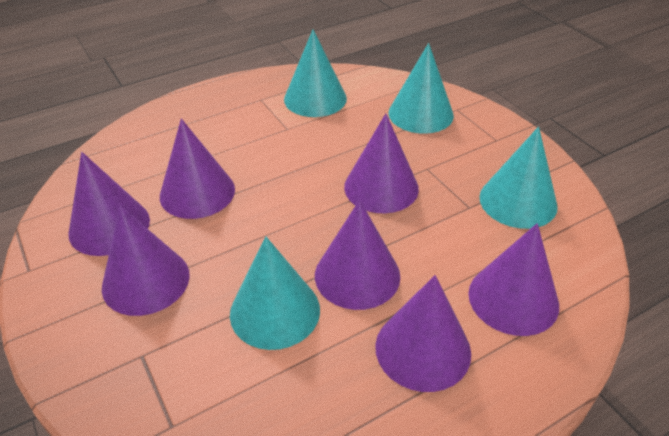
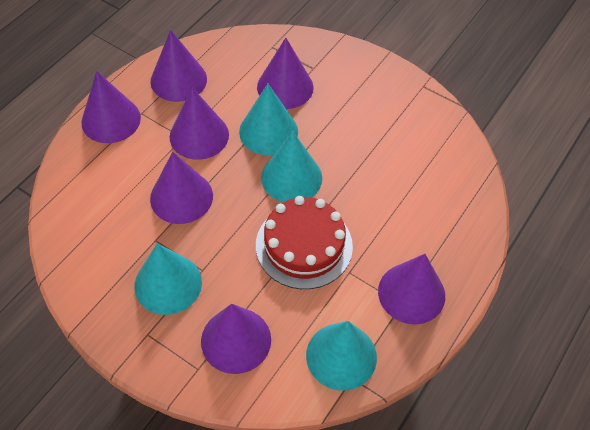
red cake: 0 -> 1

